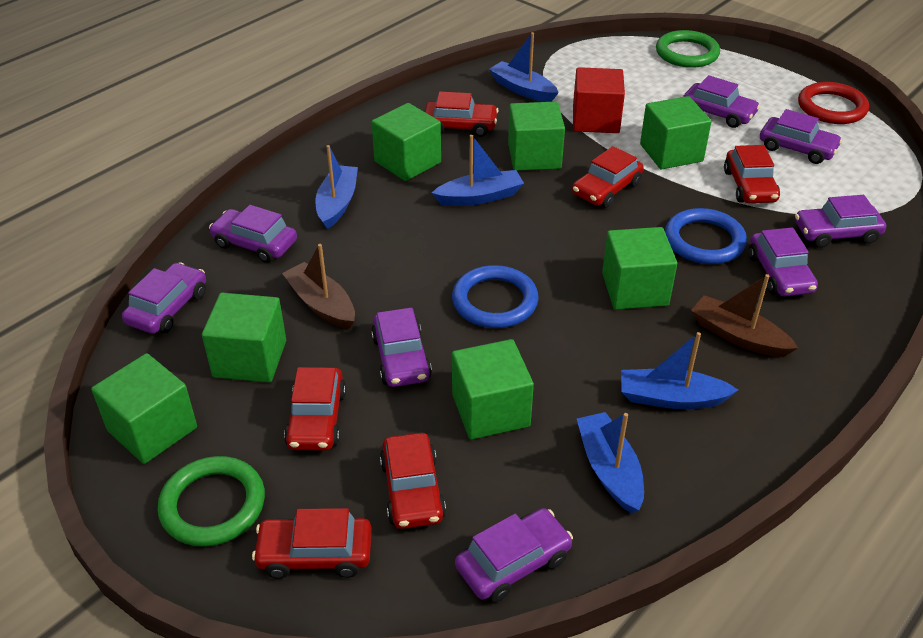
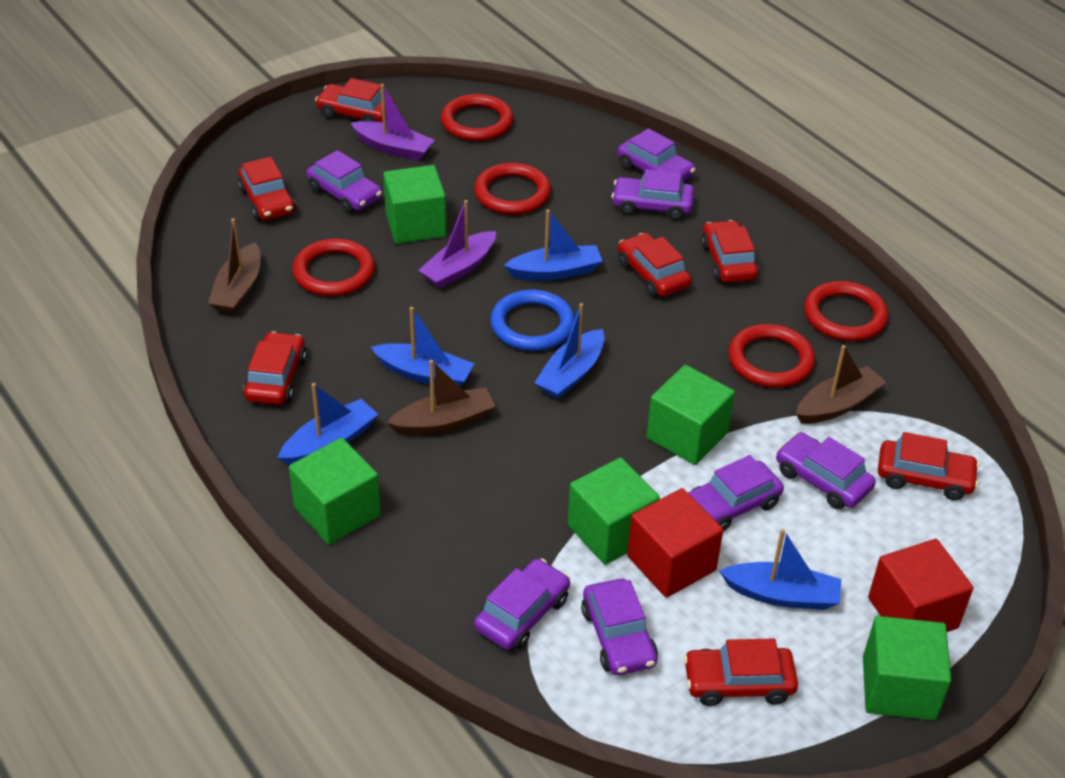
blue ring: 2 -> 1
brown boat: 2 -> 3
green cube: 7 -> 5
green ring: 2 -> 0
purple boat: 0 -> 2
purple car: 8 -> 7
red car: 6 -> 7
red cube: 1 -> 2
red ring: 1 -> 5

